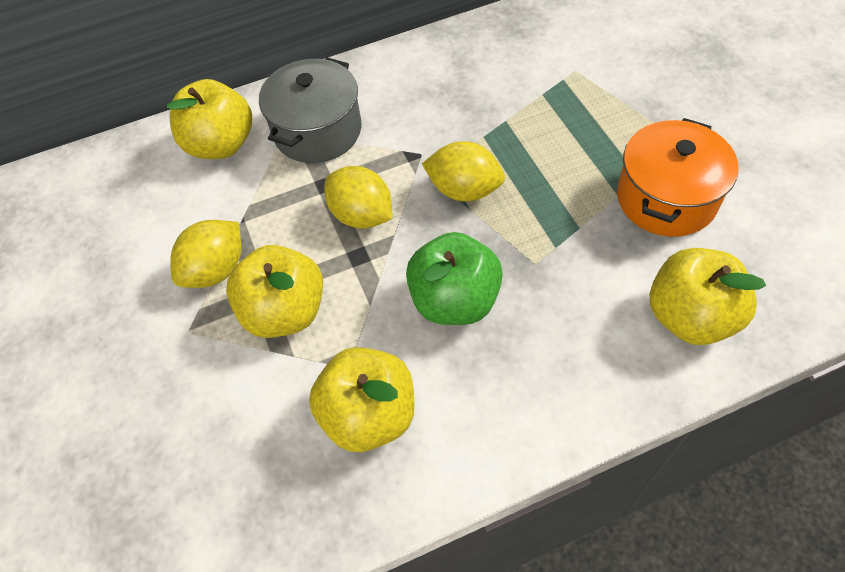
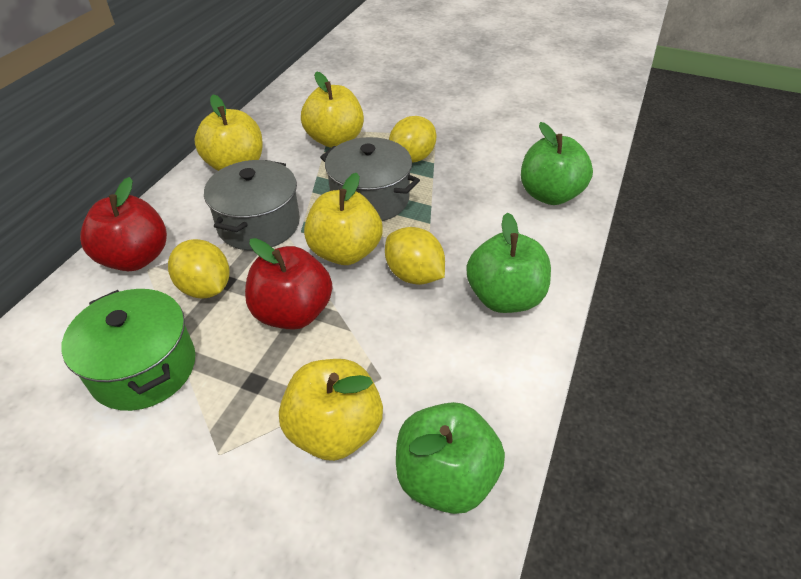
green apple: 1 -> 3
green pot: 0 -> 1
grey pot: 1 -> 2
orange pot: 1 -> 0
red apple: 0 -> 2

